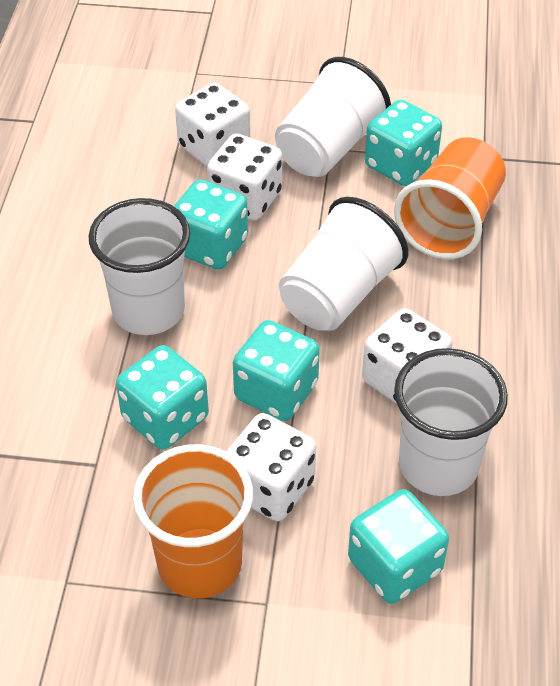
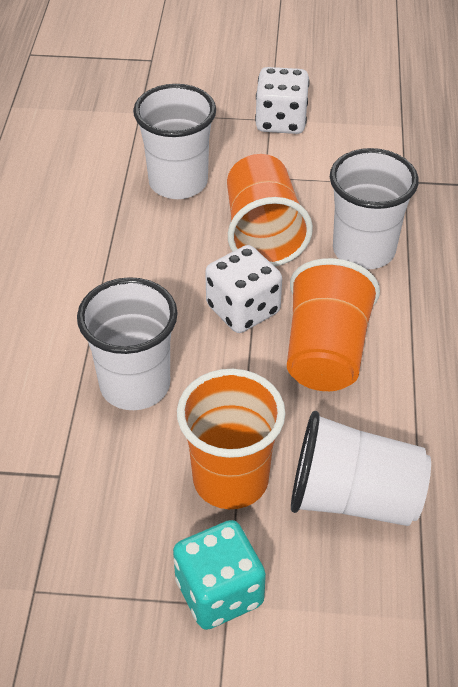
orange cup: 2 -> 3
turquoise dice: 5 -> 1
white dice: 4 -> 2

